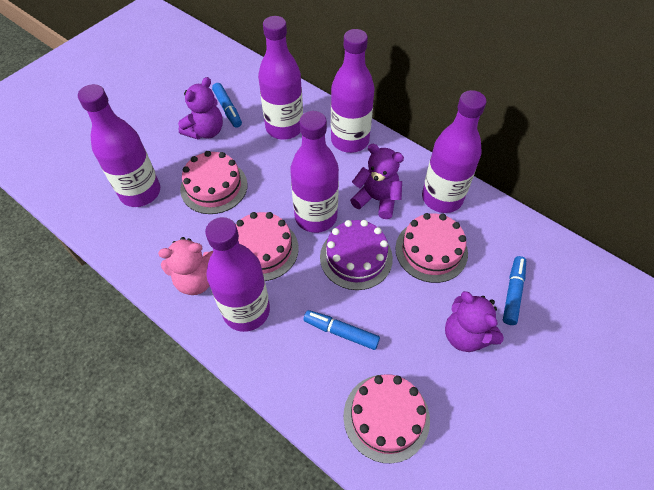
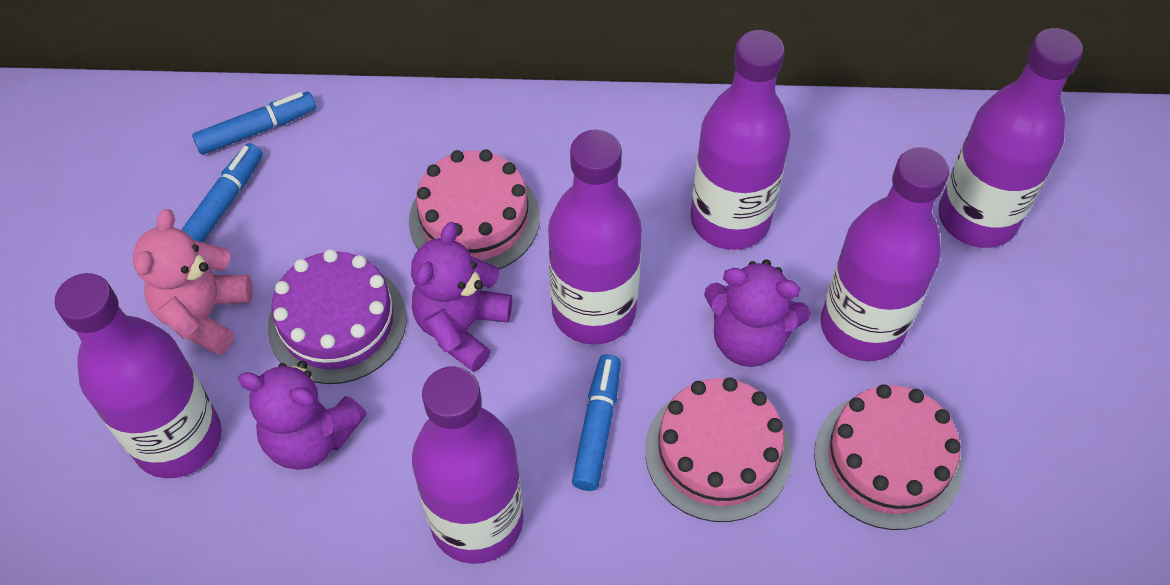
pink cake: 4 -> 3

